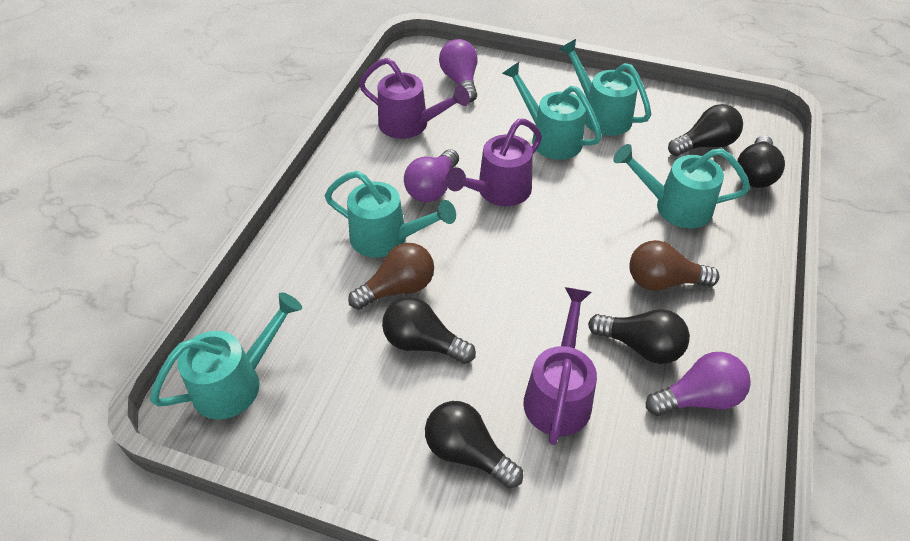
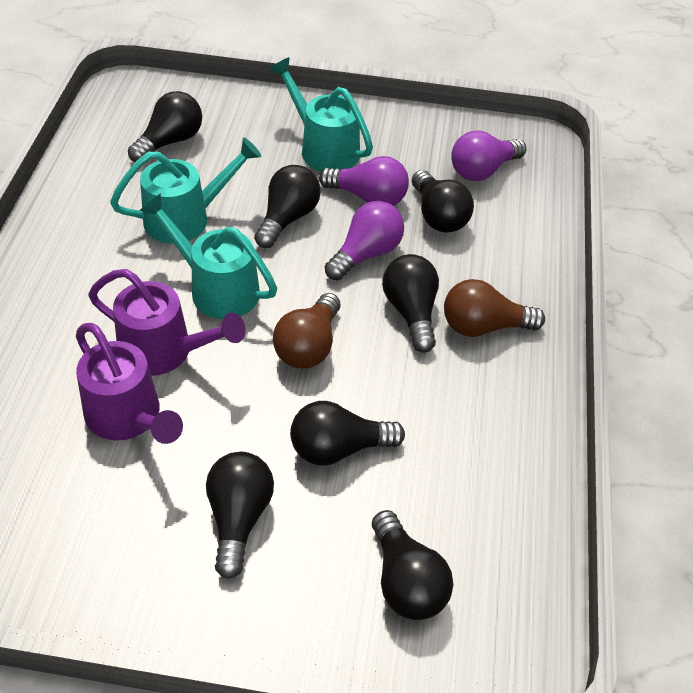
black light bulb: 5 -> 7
purple watering can: 3 -> 2
turquoise watering can: 5 -> 3

